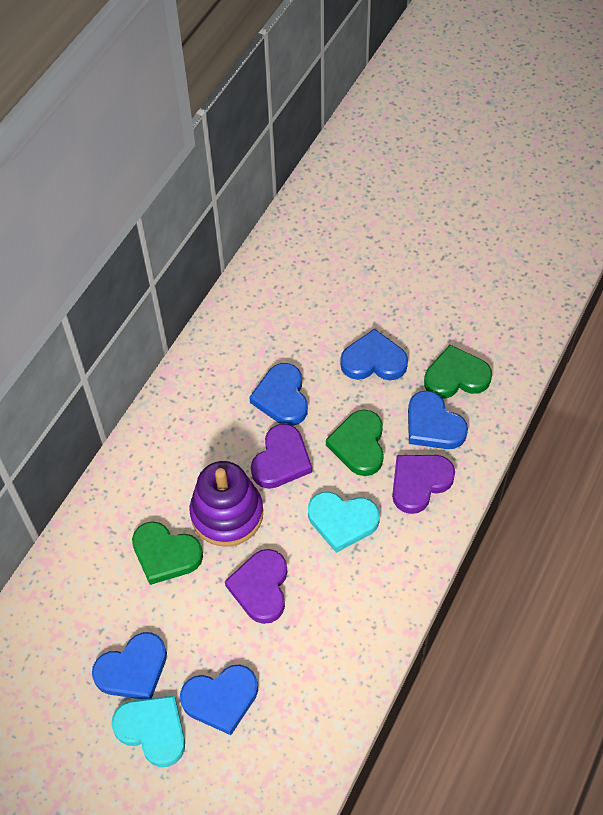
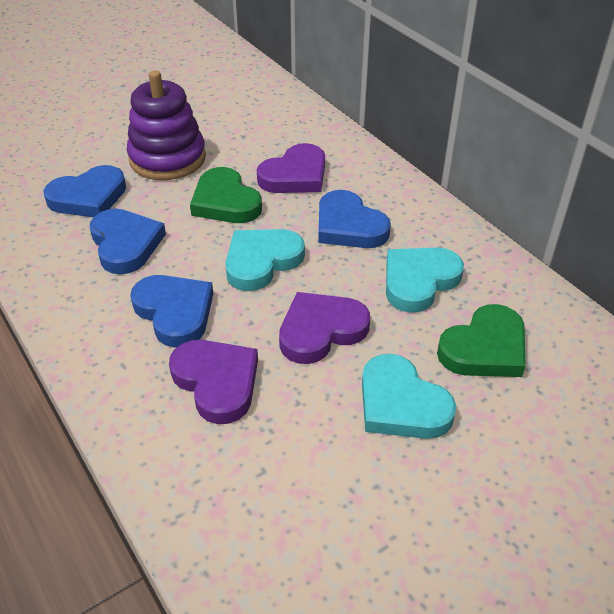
blue heart: 5 -> 4
green heart: 3 -> 2
turquoise heart: 2 -> 3

